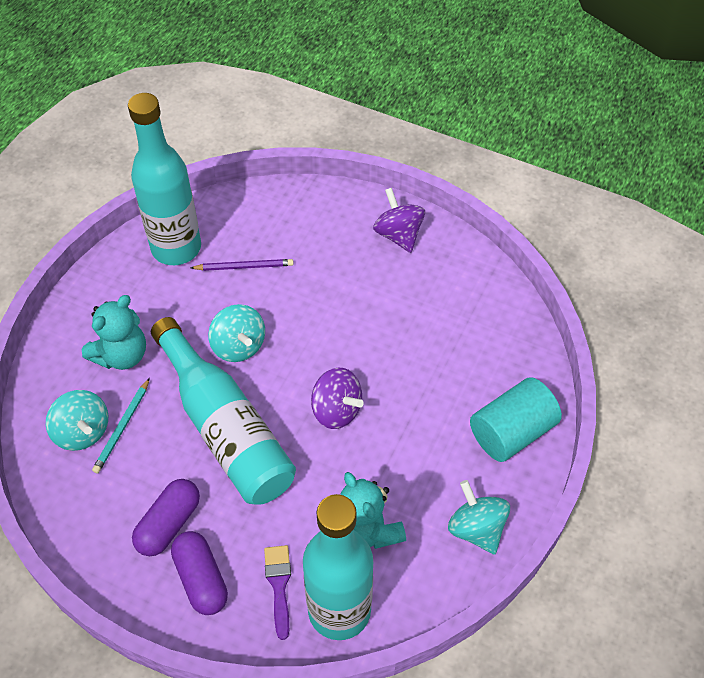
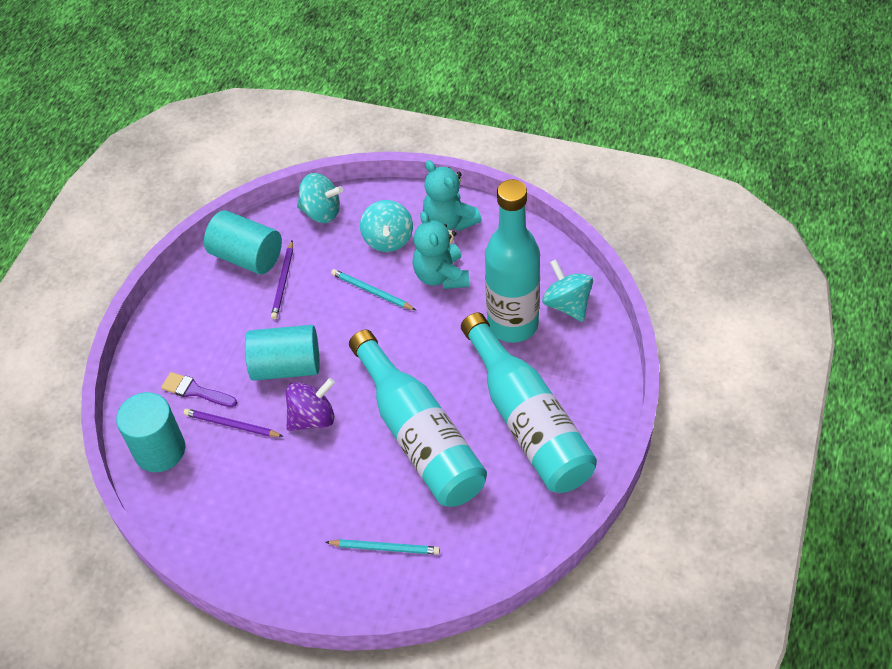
purple capsule: 2 -> 0
purple pencil: 1 -> 2
purple spinning top: 2 -> 1
turquoise cylinder: 1 -> 3
turquoise pencil: 1 -> 2

